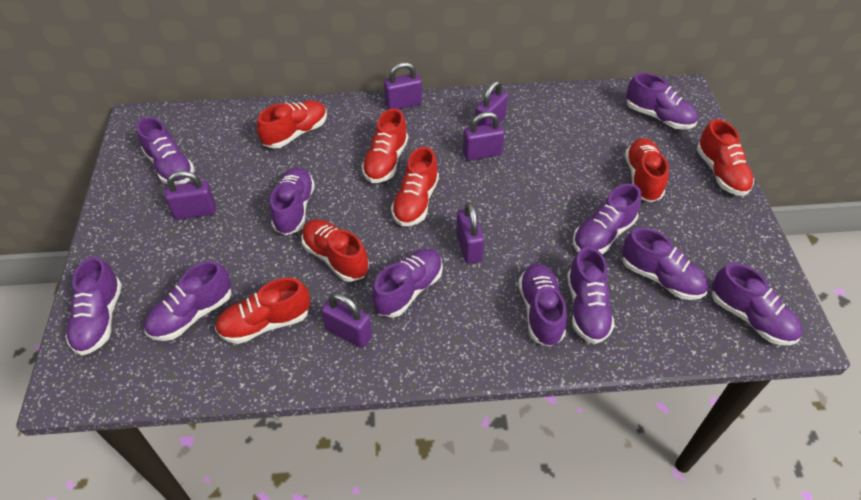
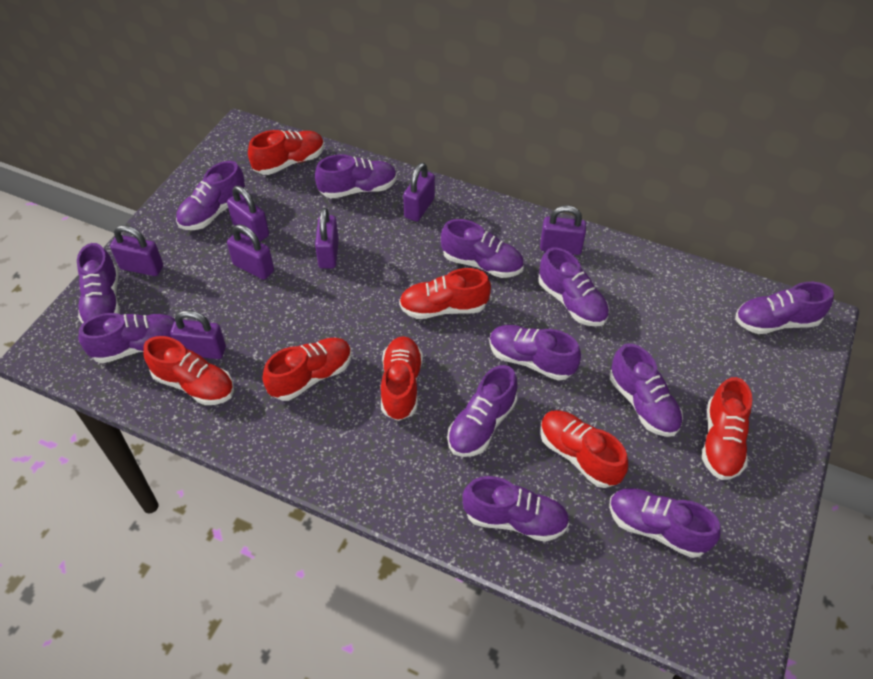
purple padlock: 6 -> 7
purple shoe: 11 -> 12

